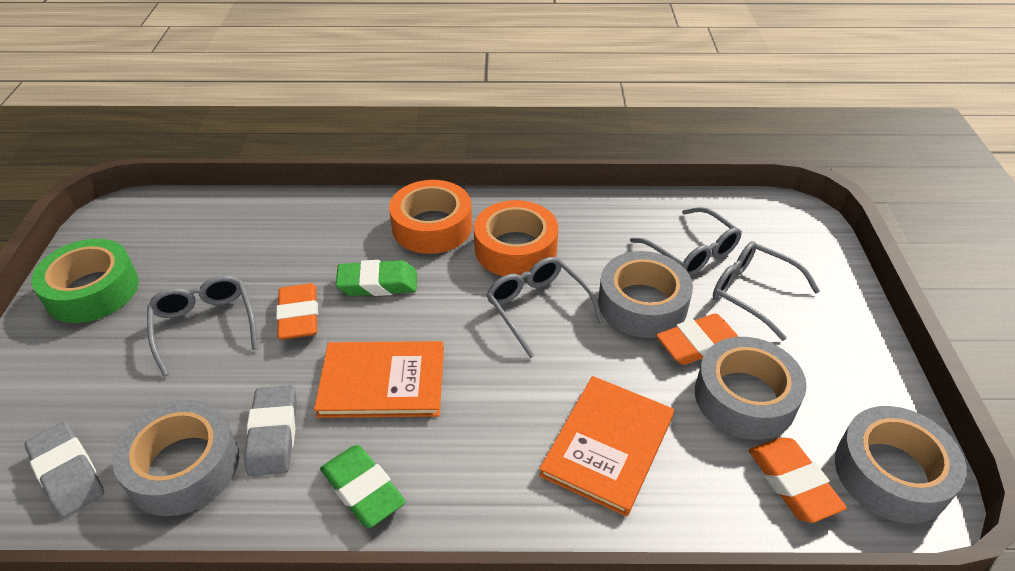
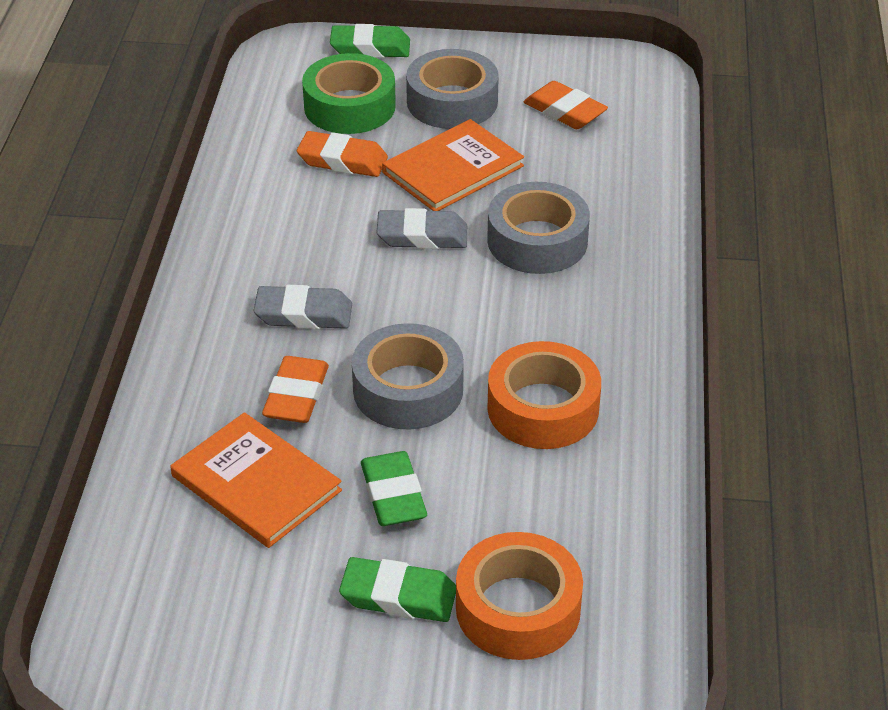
green eraser: 2 -> 3
grey glasses: 4 -> 0
grey tape: 4 -> 3

